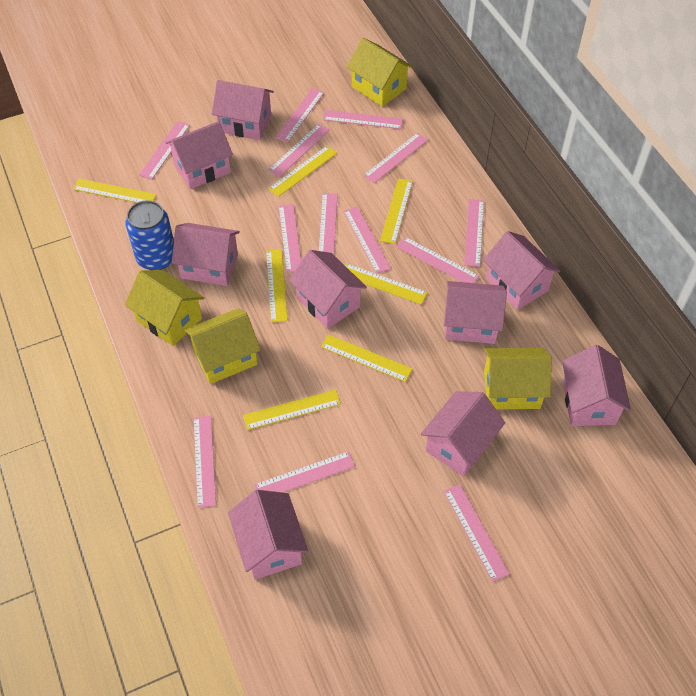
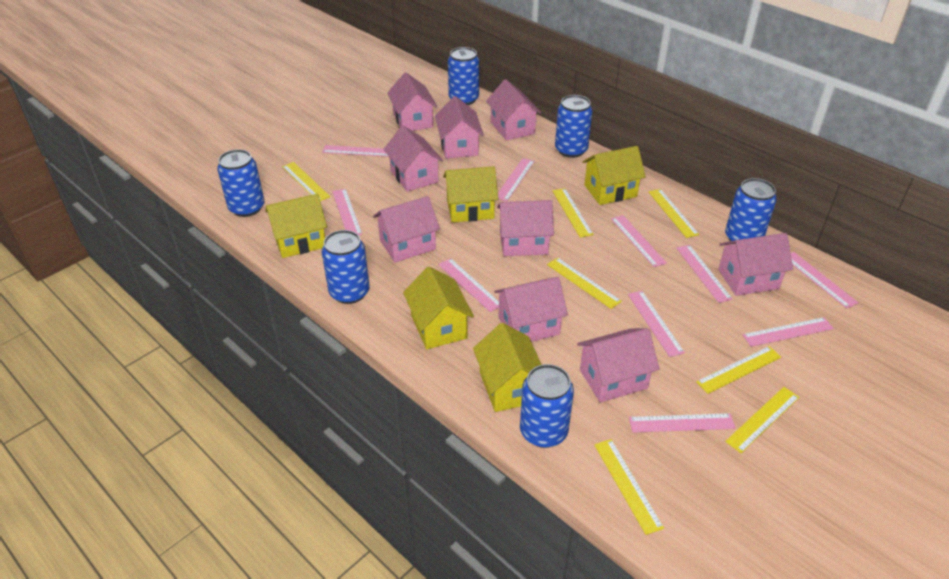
blue can: 1 -> 6
pink ruler: 13 -> 10
yellow house: 4 -> 5

